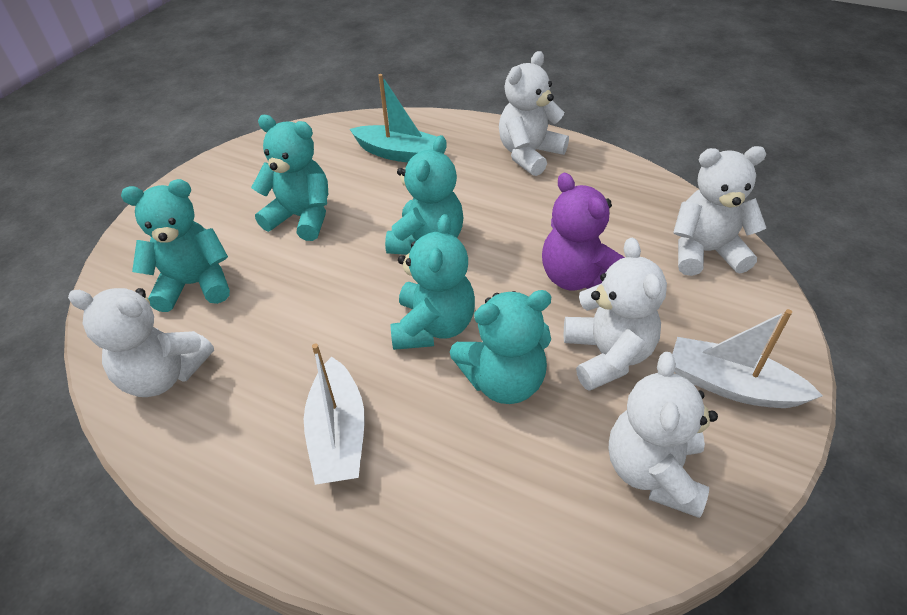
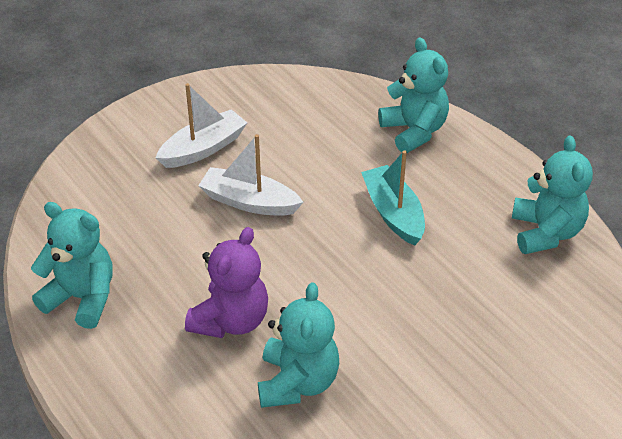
turquoise teddy bear: 5 -> 4
white teddy bear: 5 -> 0

